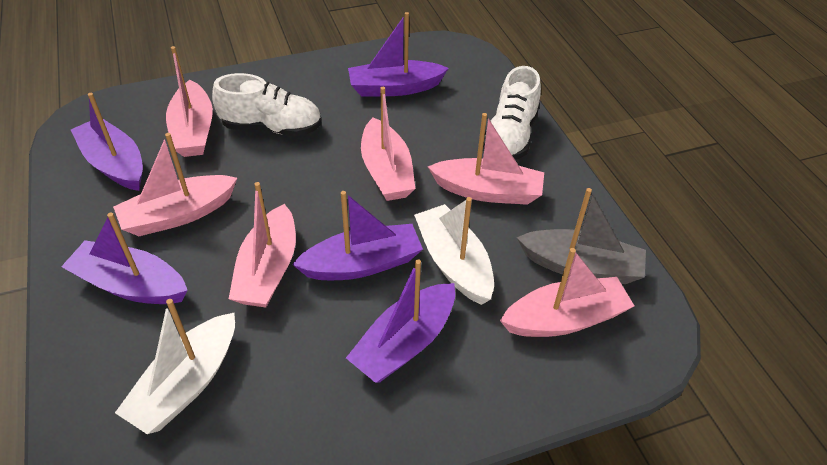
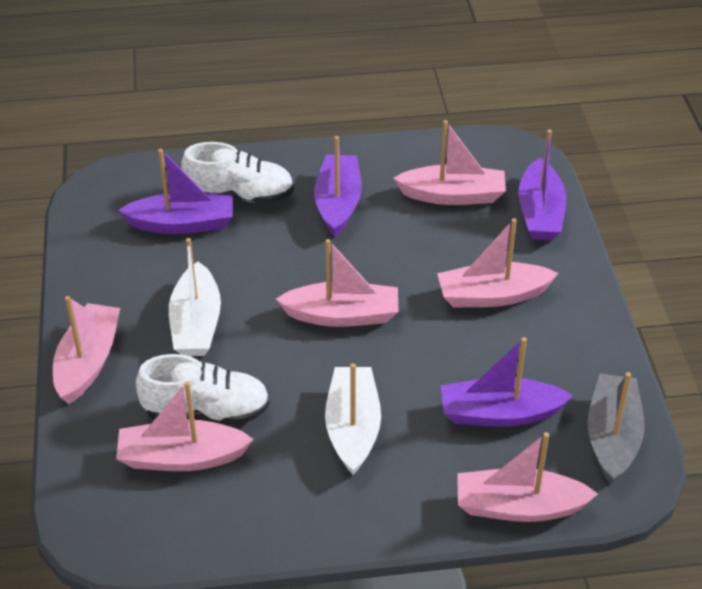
purple boat: 5 -> 4

